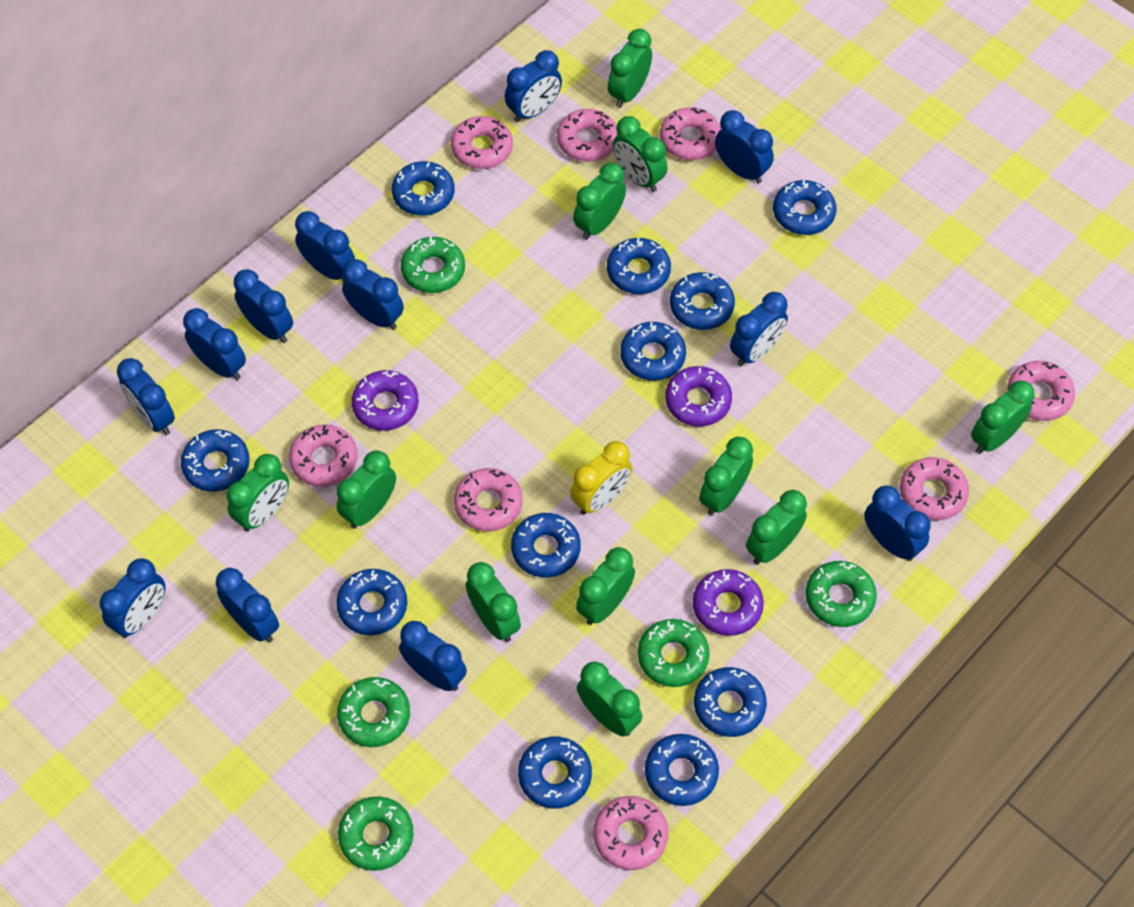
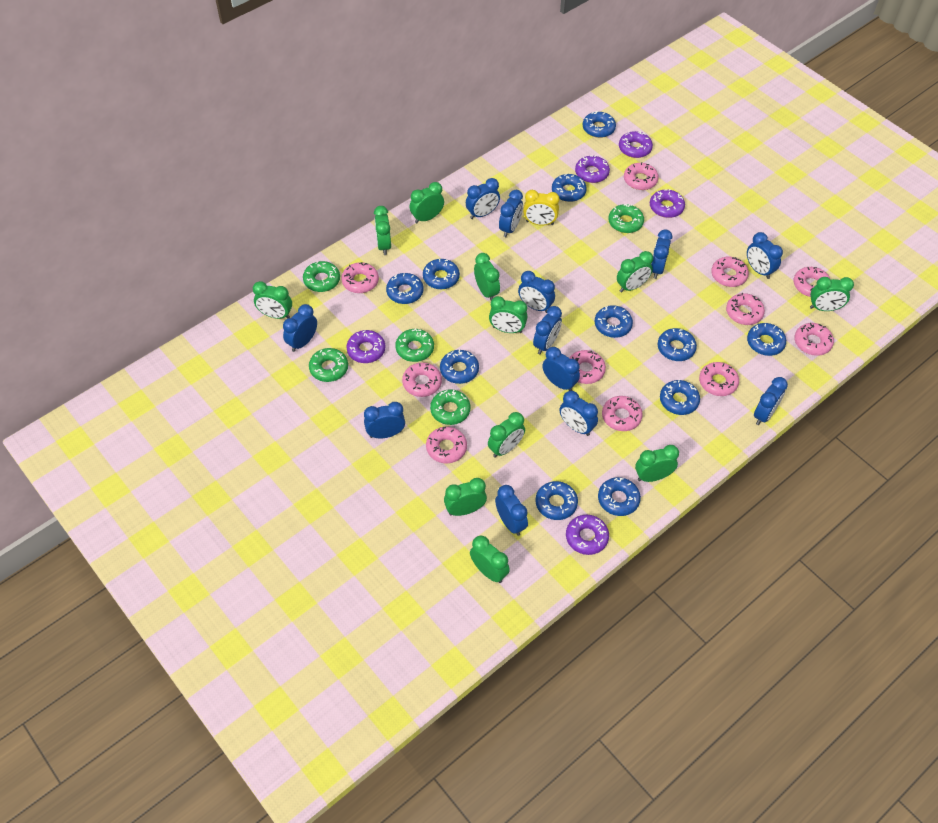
pink donut: 8 -> 11
purple donut: 3 -> 5

